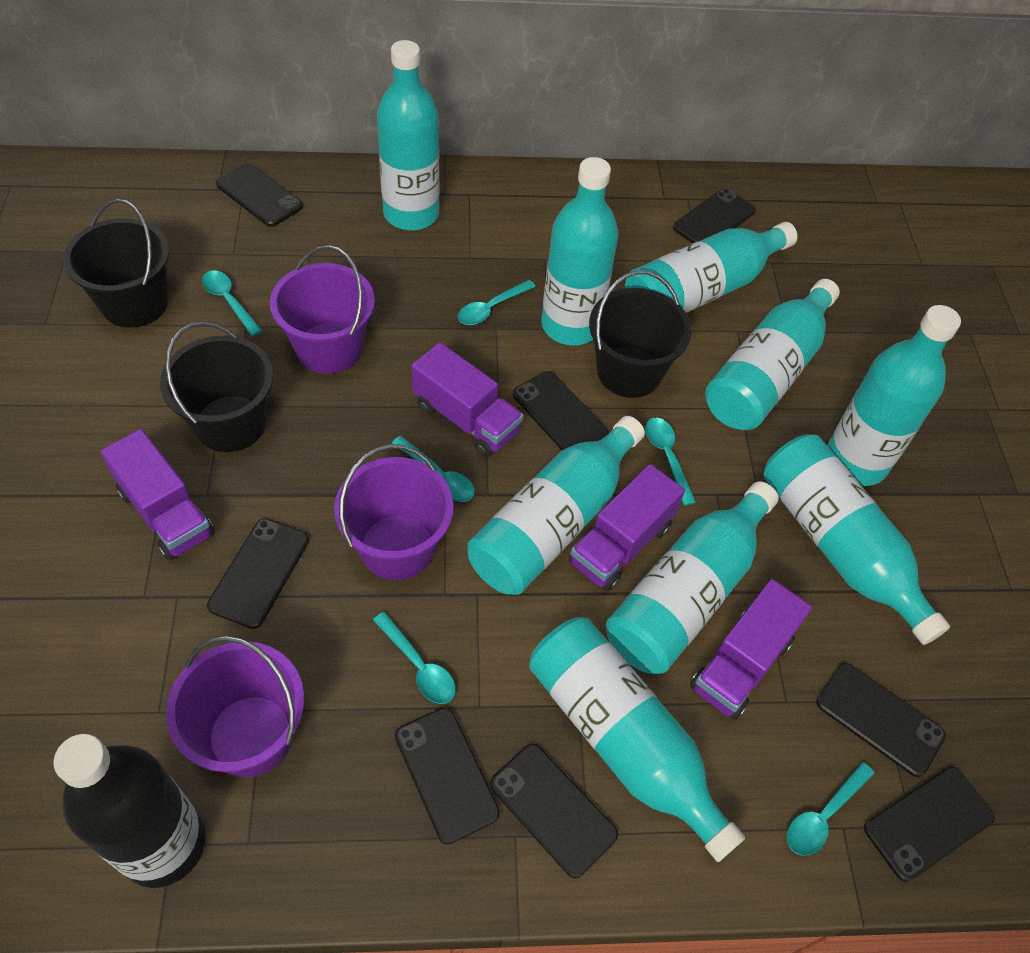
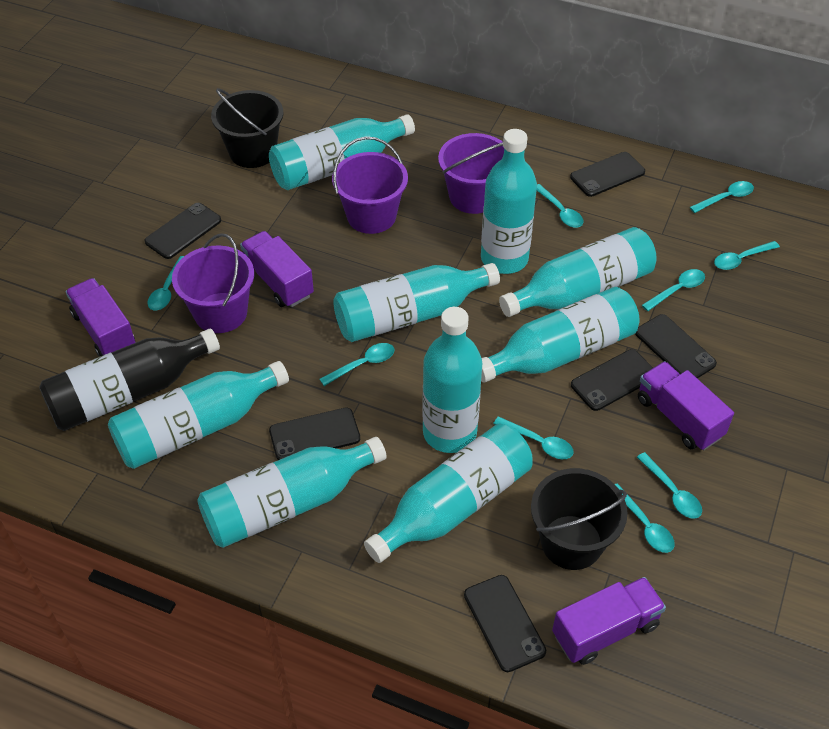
black bucket: 3 -> 2
black phone: 8 -> 6
turquoise spoon: 6 -> 9

